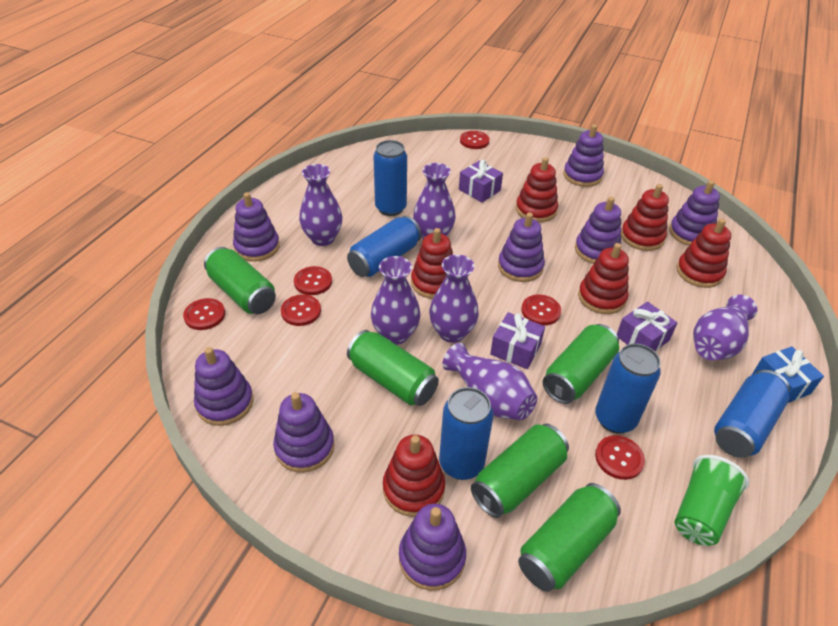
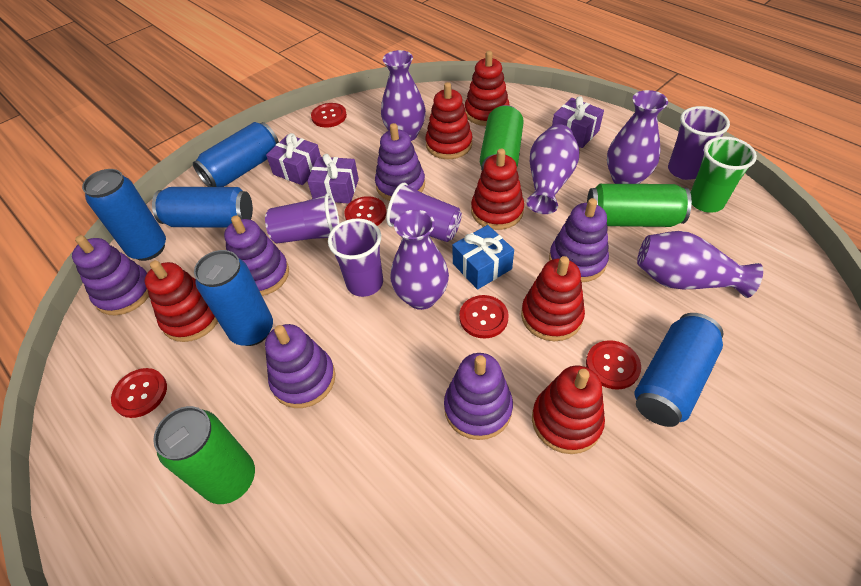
green can: 5 -> 3
purple cup: 0 -> 4
purple stacking toy: 8 -> 6
purple vase: 6 -> 5
red button: 6 -> 5

